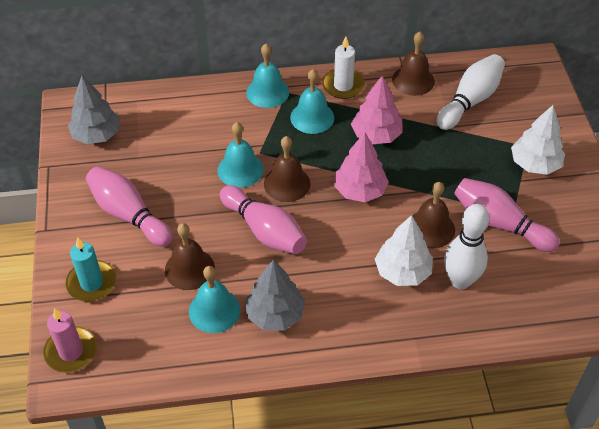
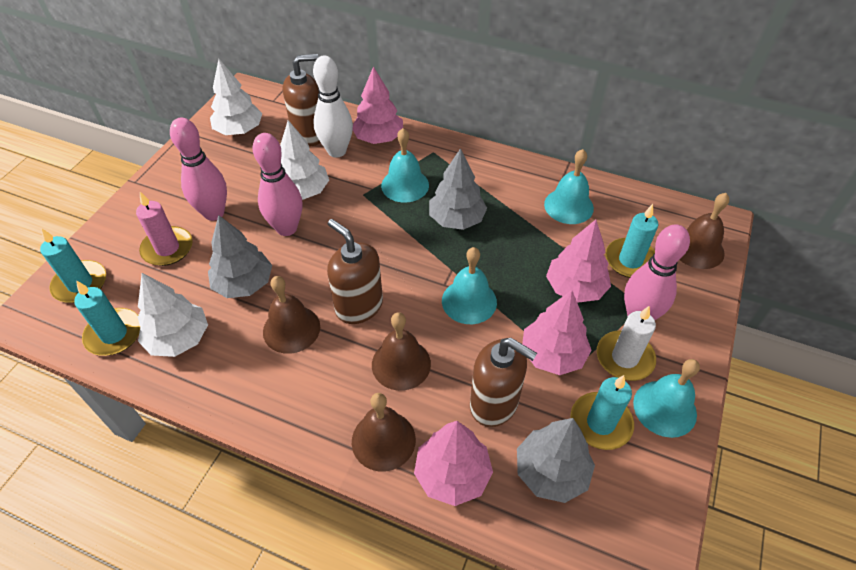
brown soap dispenser: 0 -> 3
grey tree: 2 -> 3
pink tree: 2 -> 4
turquoise candle: 1 -> 4
white bowling pin: 2 -> 1
white tree: 2 -> 3

